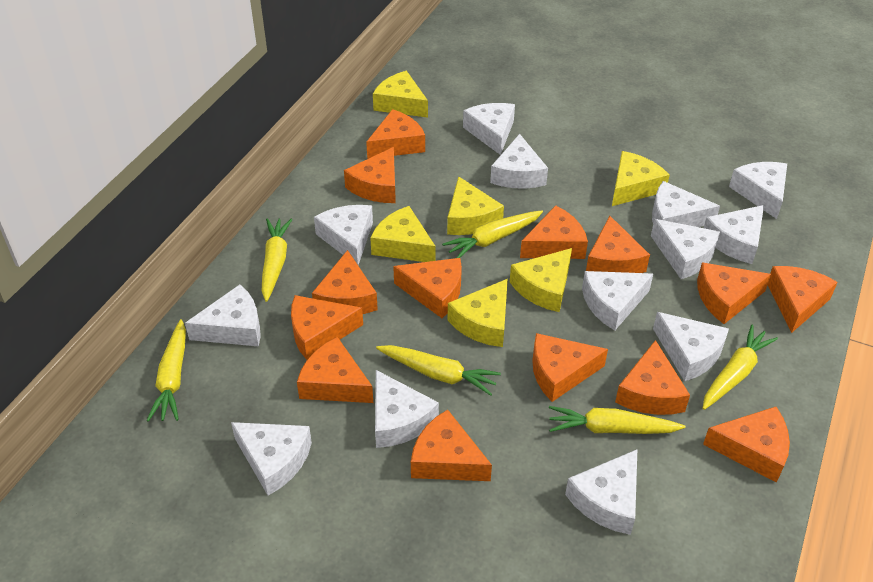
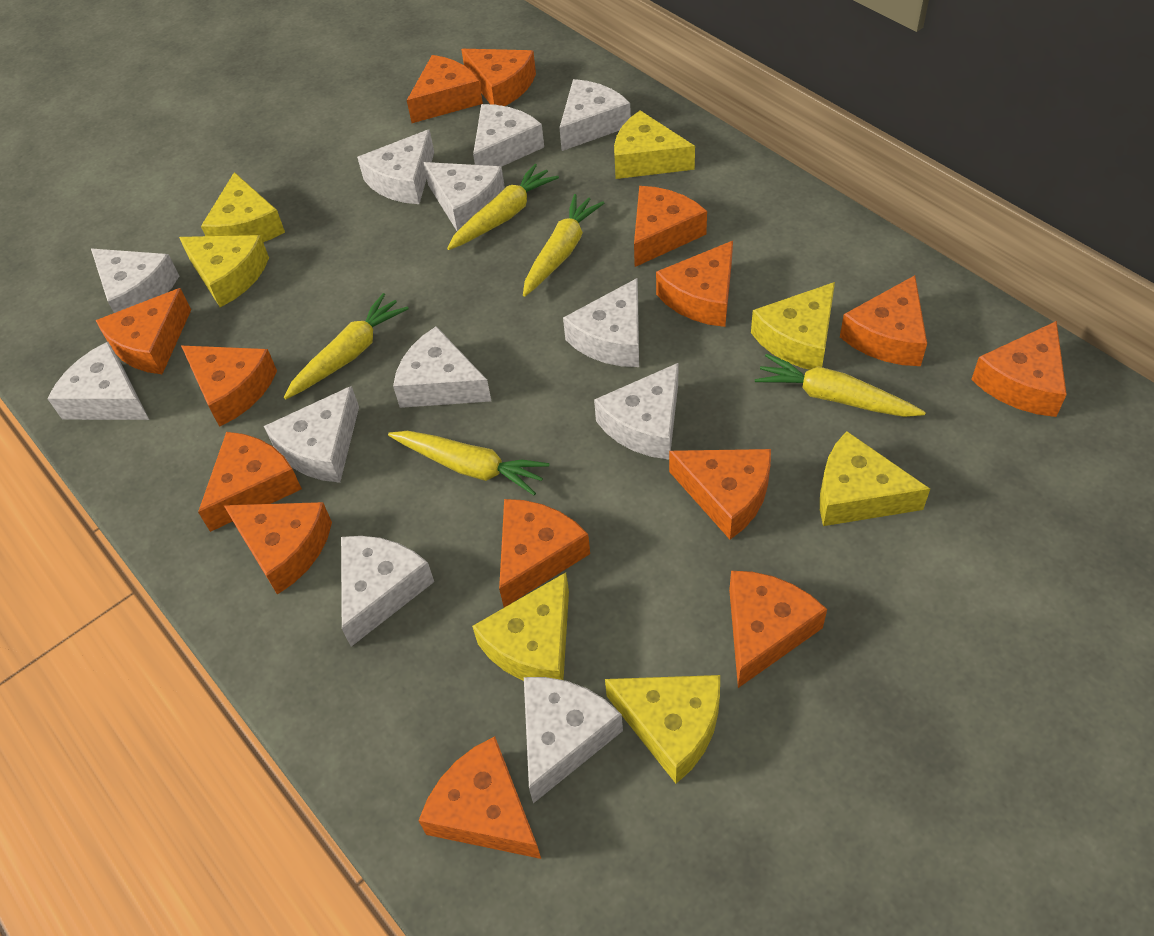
white cheese: 13 -> 12
yellow carrot: 6 -> 5
yellow cheese: 6 -> 7

